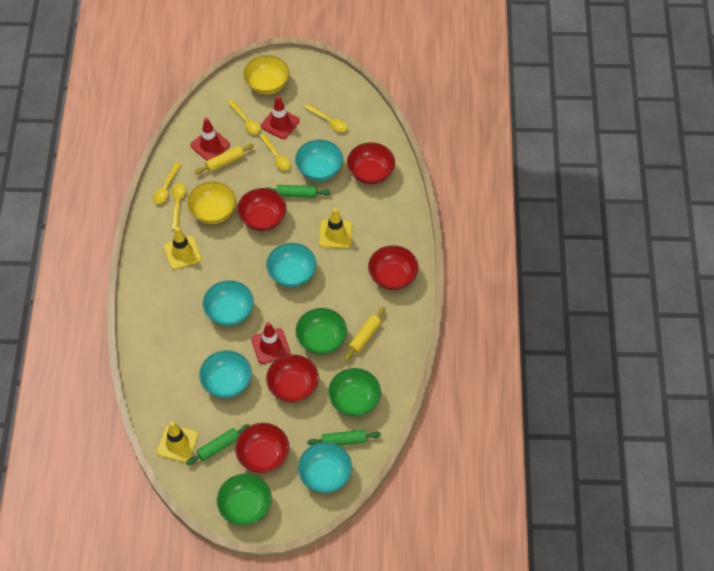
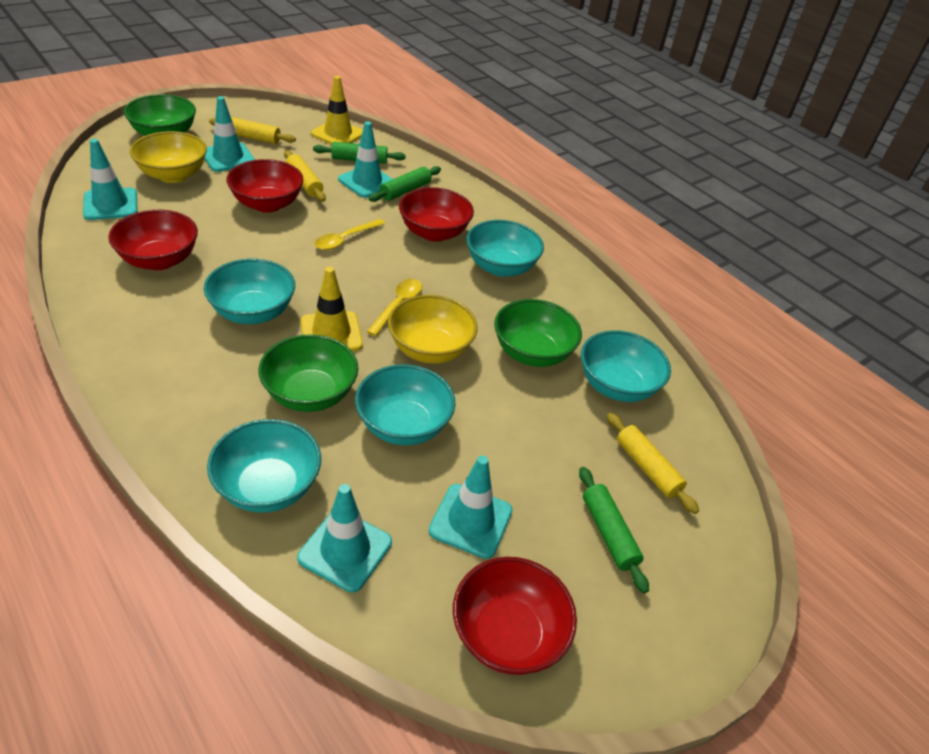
red bowl: 5 -> 4
red traffic cone: 3 -> 0
turquoise traffic cone: 0 -> 5
yellow rolling pin: 2 -> 3
yellow spoon: 5 -> 2
yellow traffic cone: 3 -> 2

